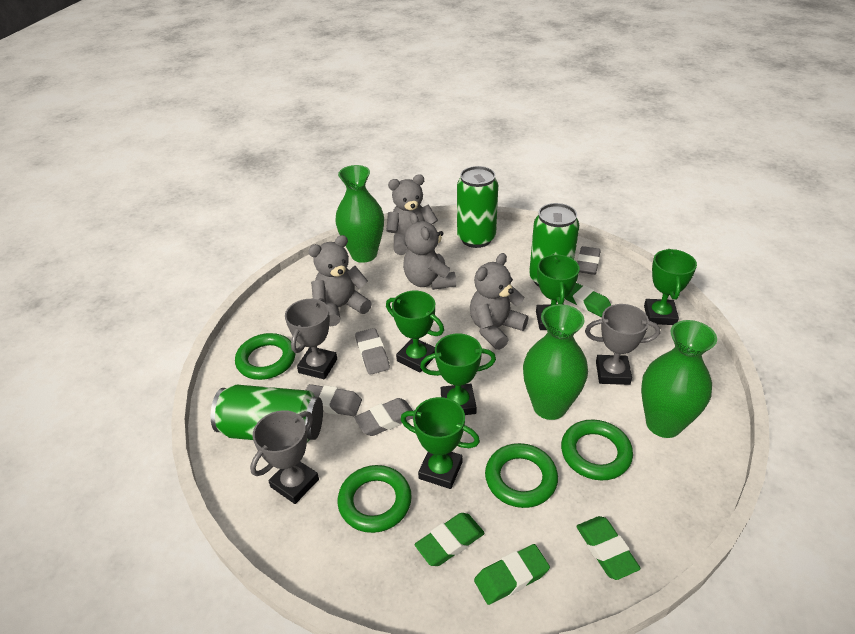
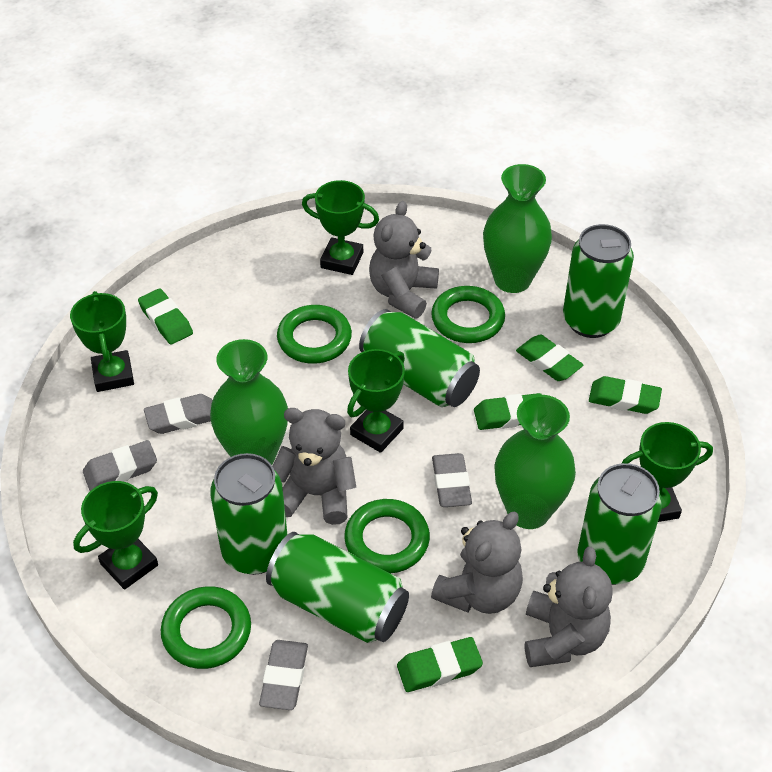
green can: 3 -> 5
green eraser: 4 -> 5
grey trophy: 3 -> 0

